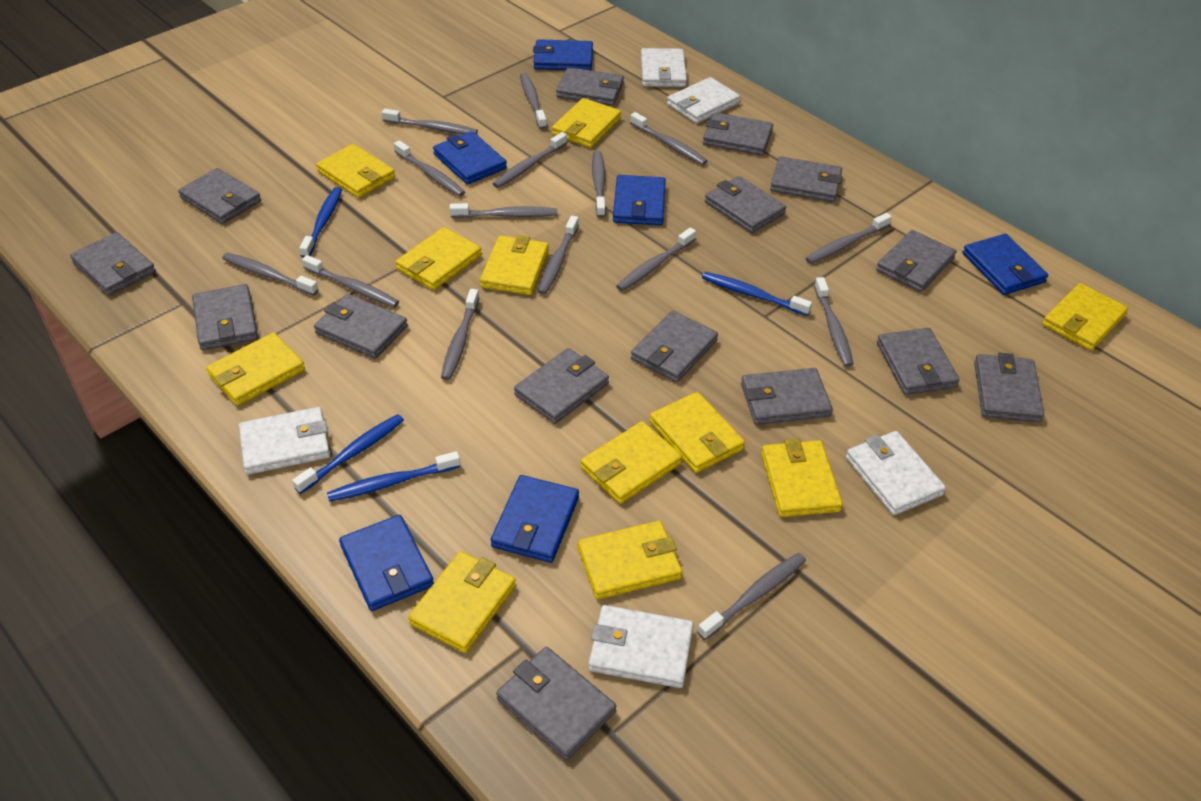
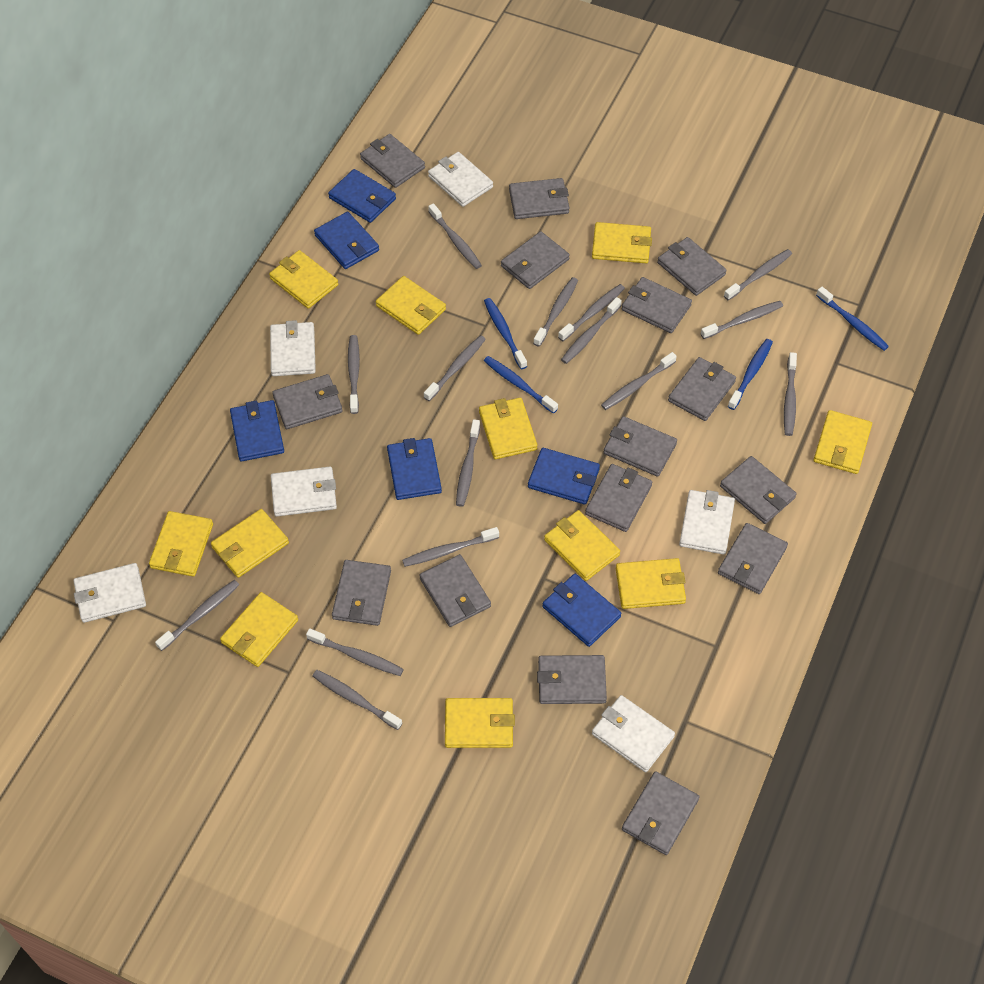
white wallet: 5 -> 6

